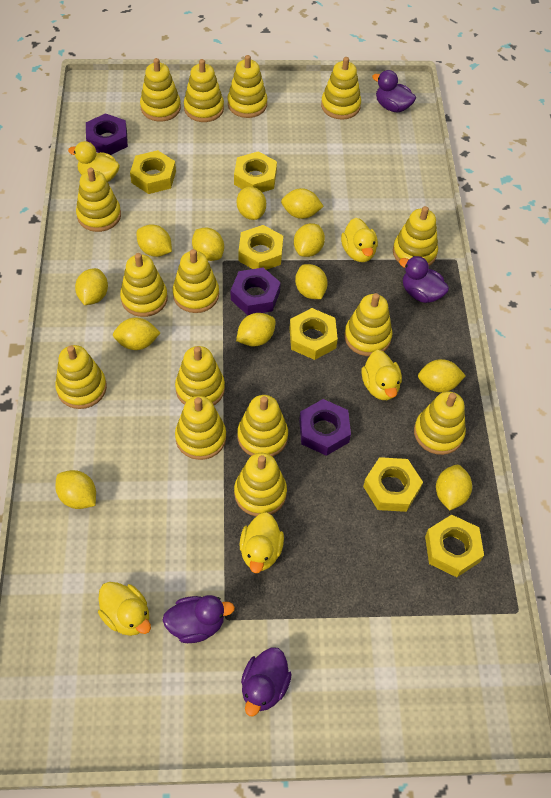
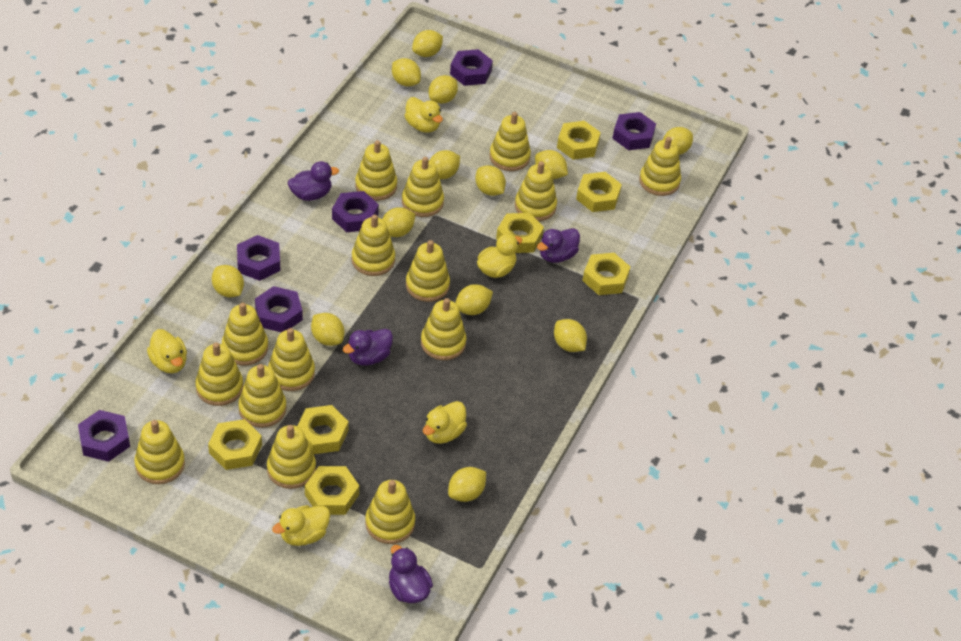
purple nut: 3 -> 6
yellow lemon: 12 -> 13
yellow nut: 6 -> 7

